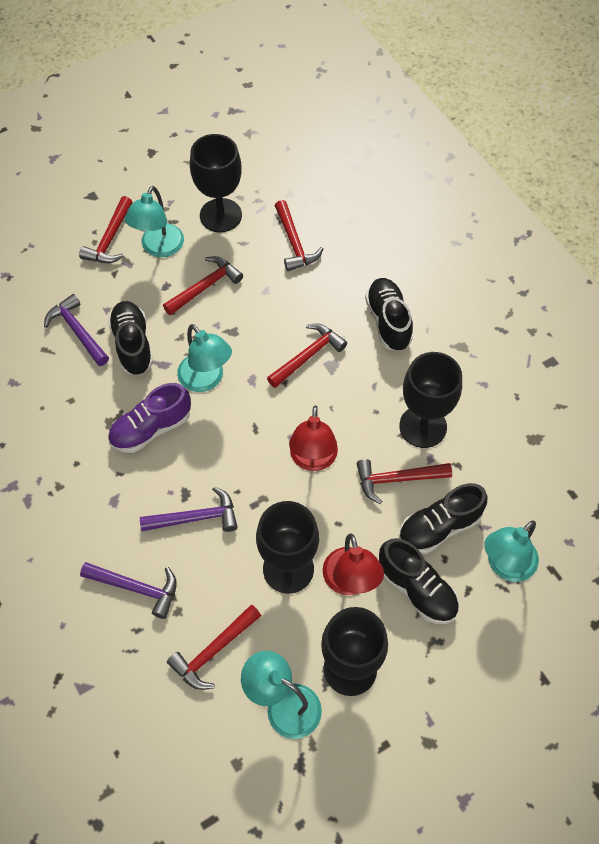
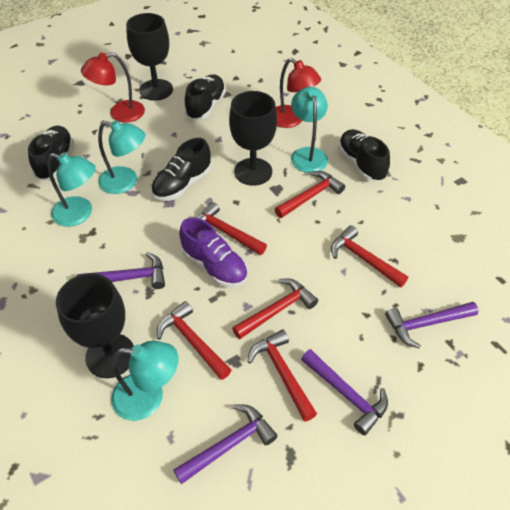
black goblet: 4 -> 3
purple hammer: 3 -> 4

